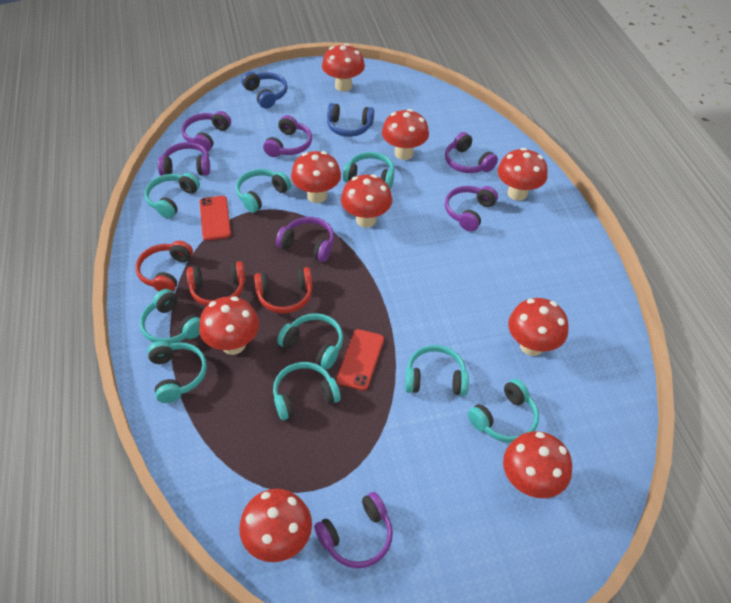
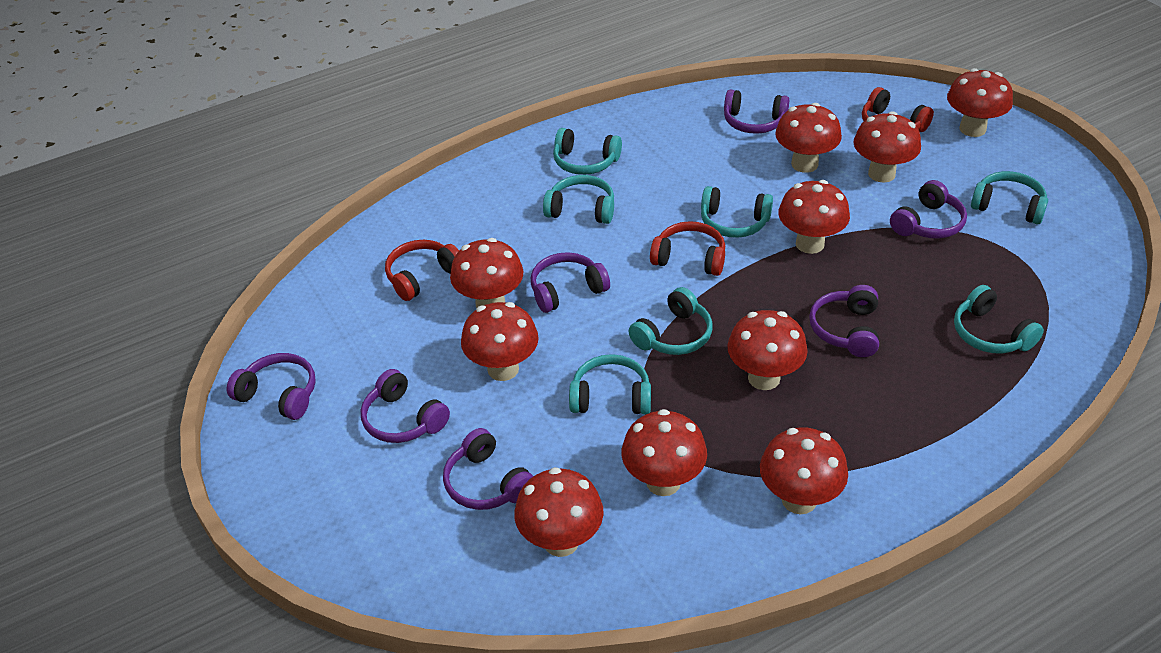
blue headphones: 2 -> 0
red mushroom: 9 -> 10
red phone: 2 -> 0
turquoise headphones: 9 -> 7

